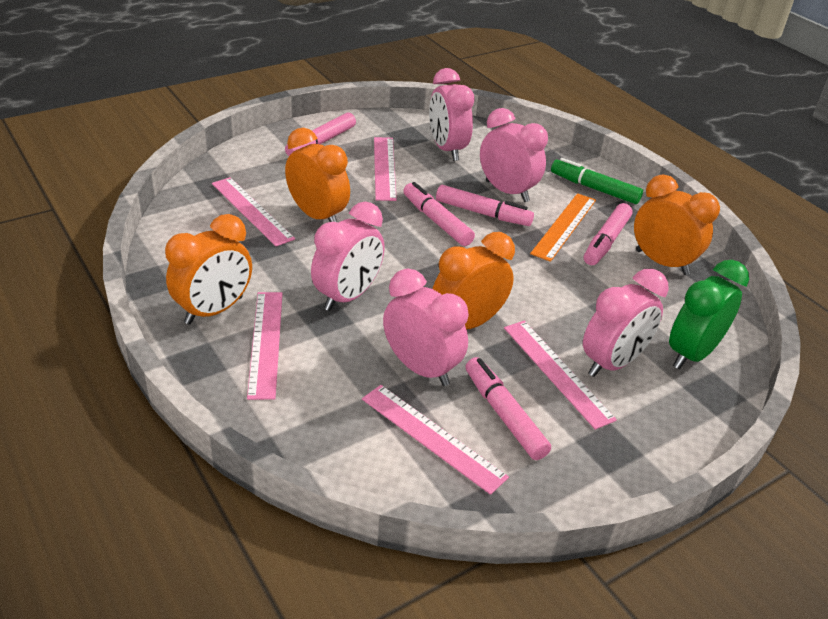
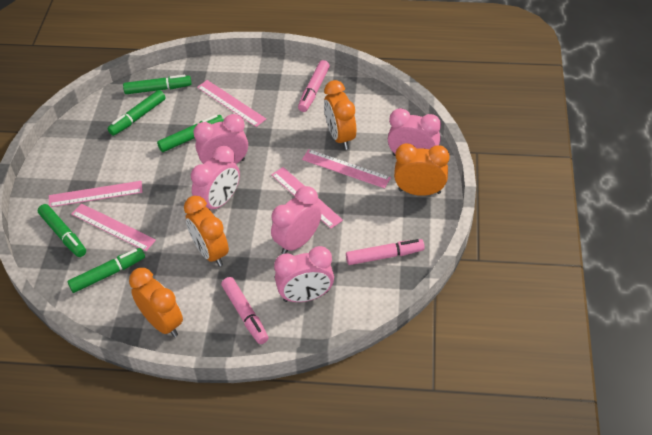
green clock: 1 -> 0
green marker: 1 -> 5
orange ruler: 1 -> 0
pink marker: 5 -> 3

